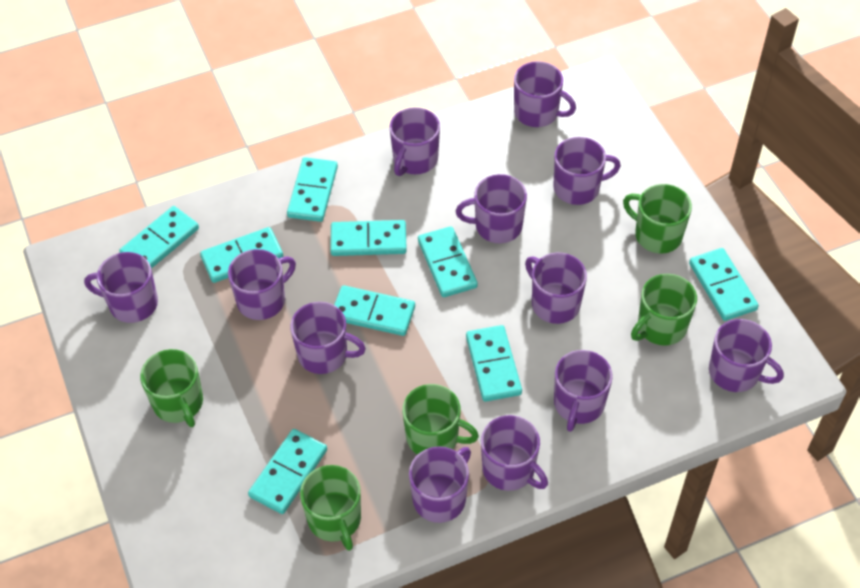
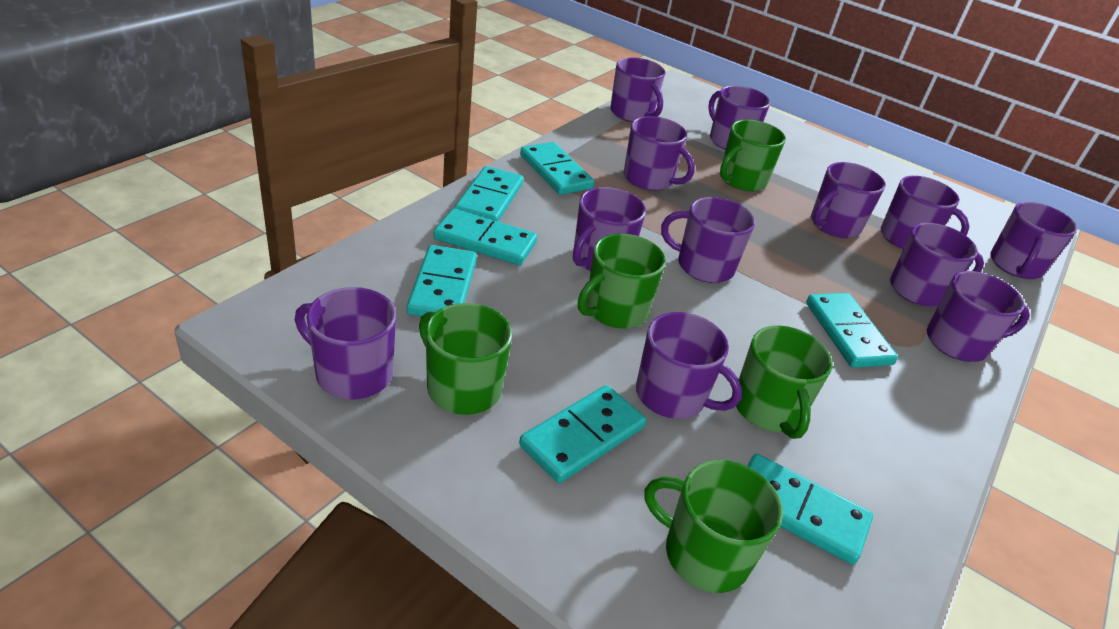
turquoise domino: 9 -> 7

